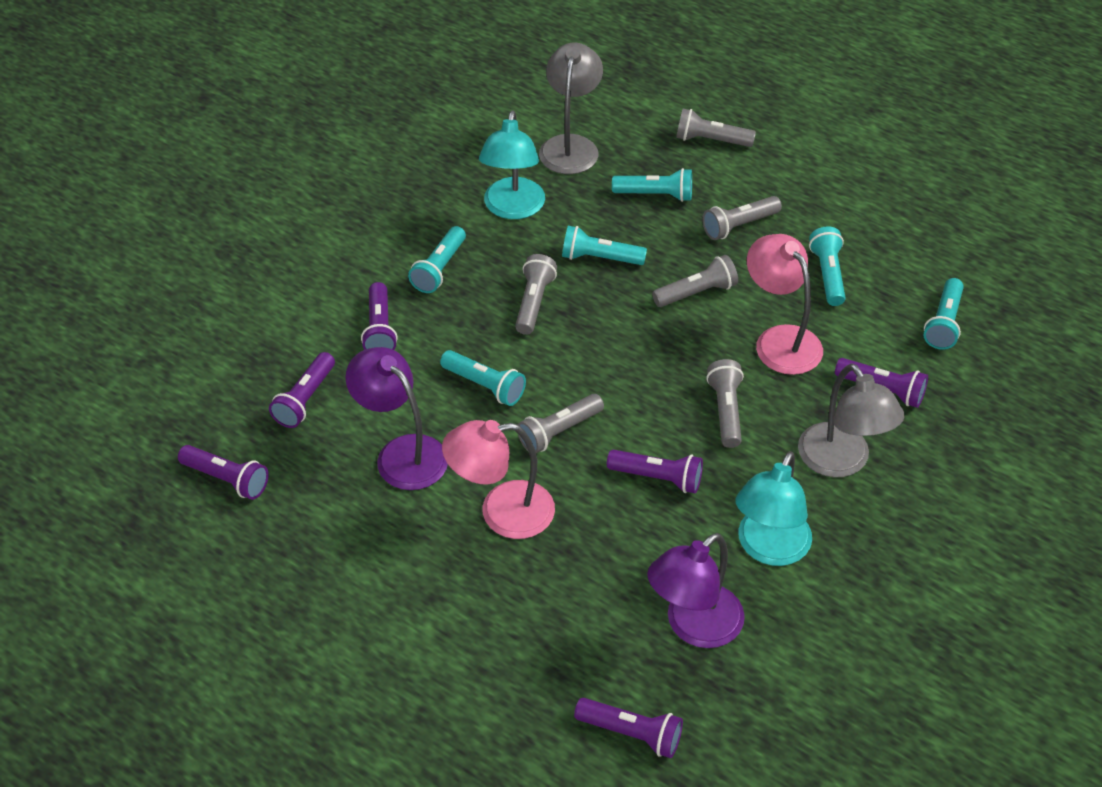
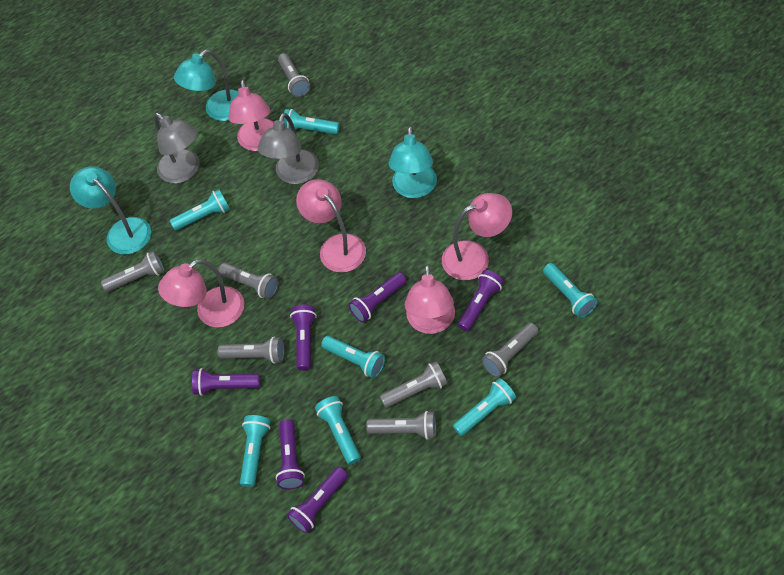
grey flashlight: 6 -> 7
pink lamp: 2 -> 5
purple lamp: 2 -> 0
turquoise flashlight: 6 -> 7
turquoise lamp: 2 -> 3

